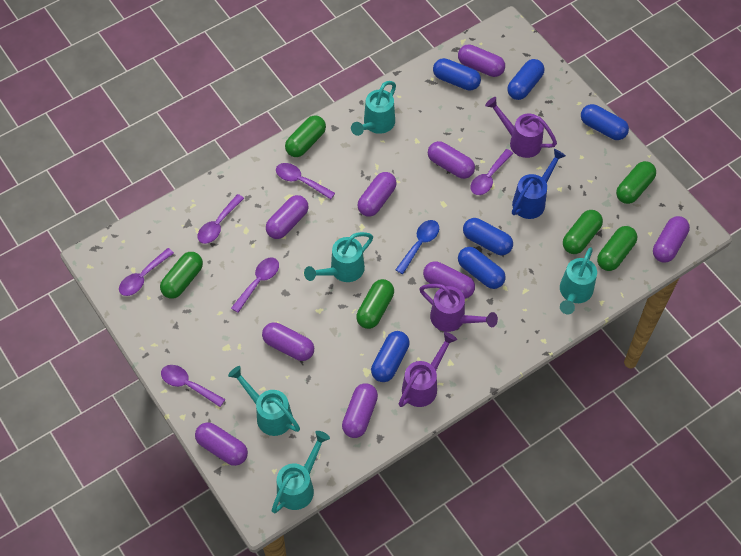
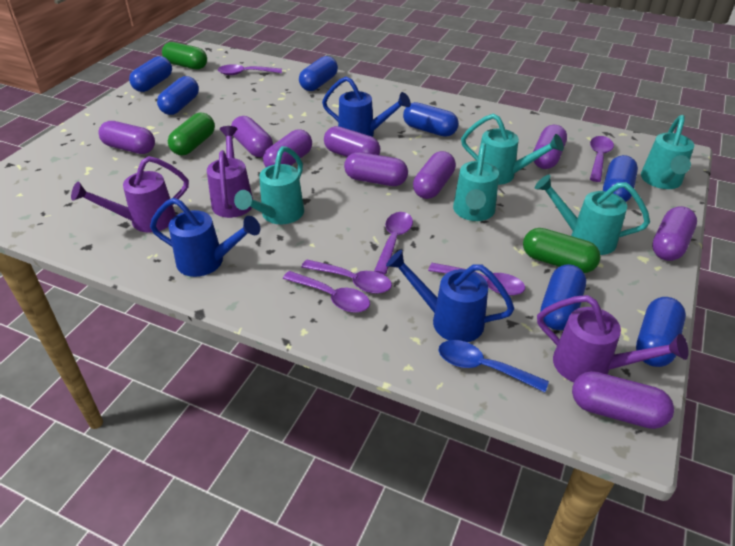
blue capsule: 6 -> 7
blue watering can: 1 -> 3
green capsule: 6 -> 3

